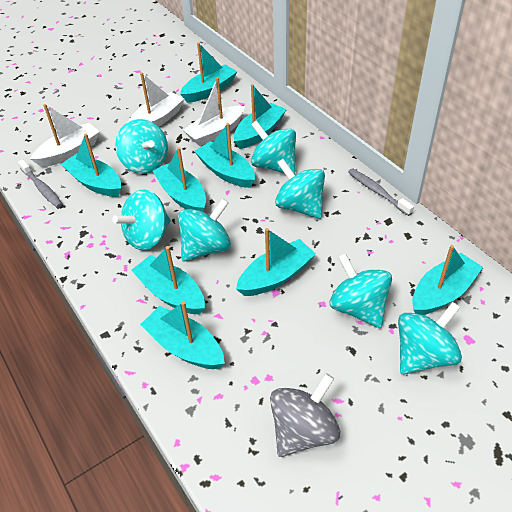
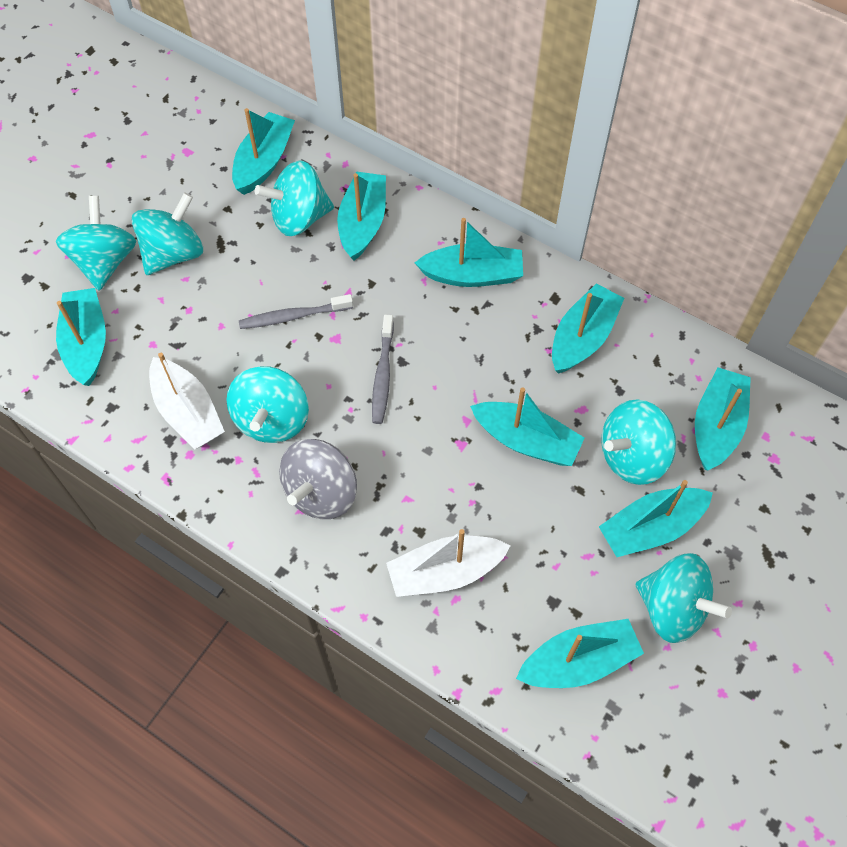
turquoise spinning top: 7 -> 6
white boat: 3 -> 2

